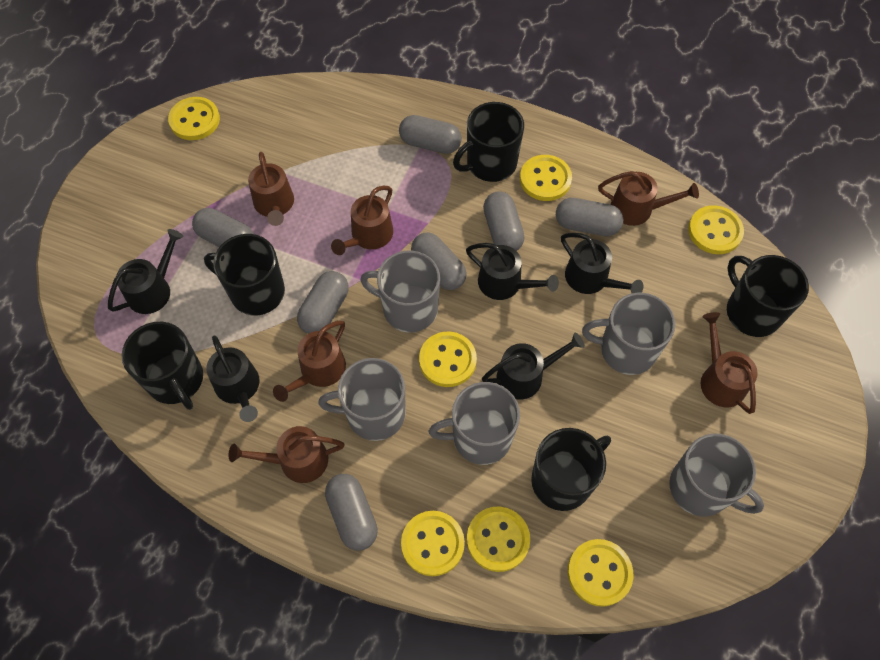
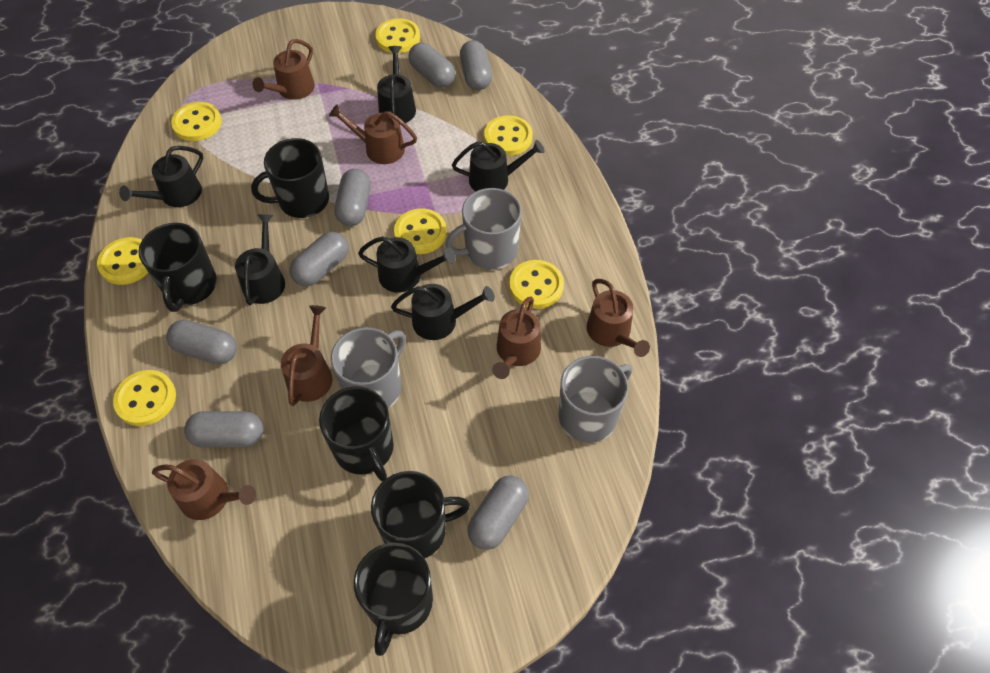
black watering can: 5 -> 6
grey mug: 5 -> 3

